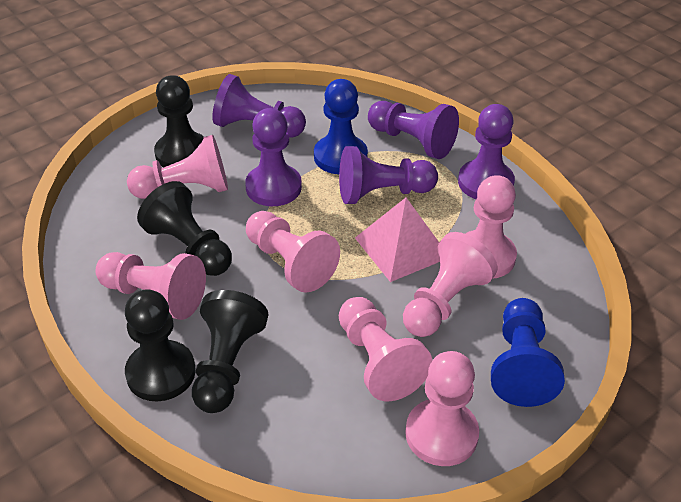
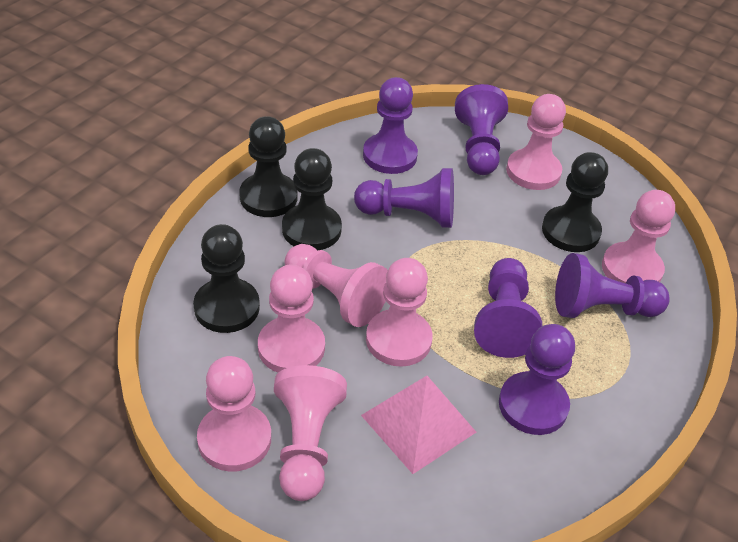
blue pawn: 2 -> 0
purple pawn: 5 -> 6

